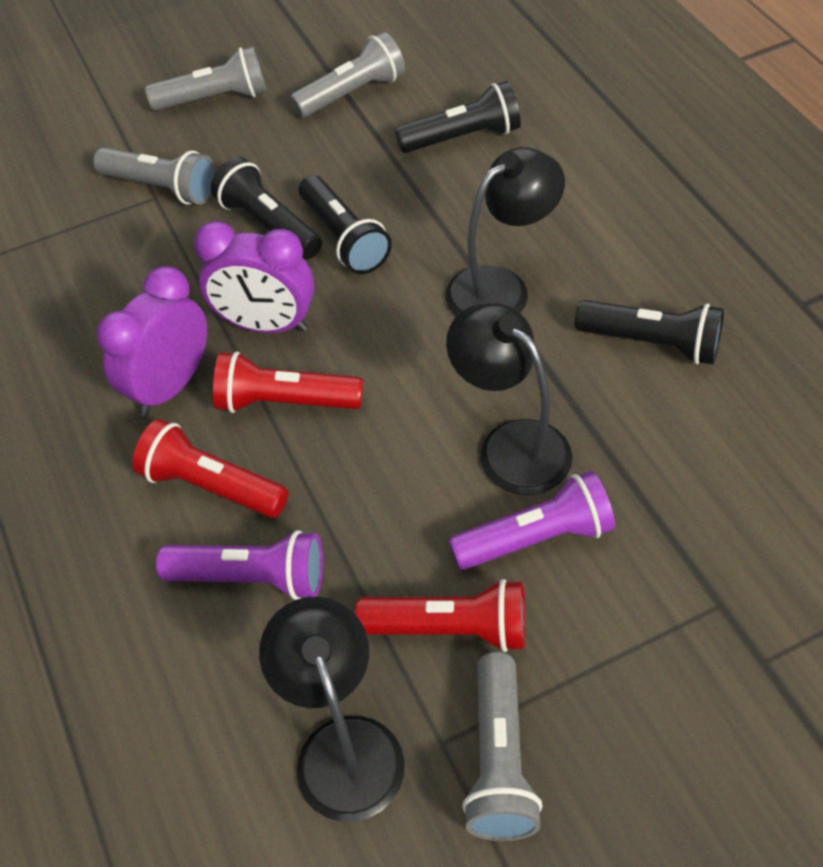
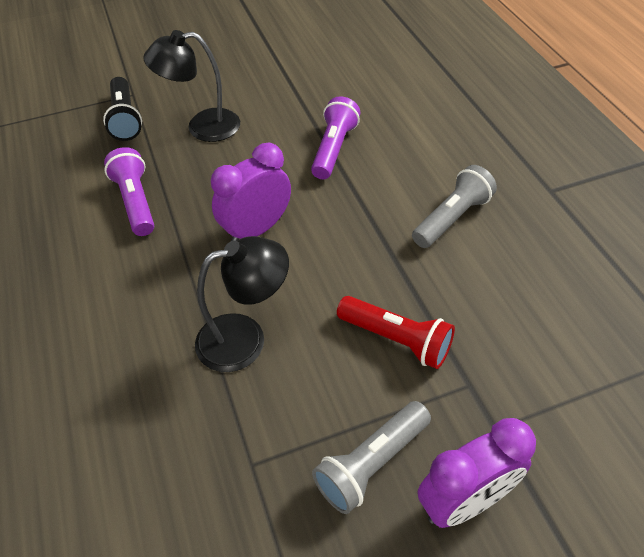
black flashlight: 4 -> 1
black lamp: 3 -> 2
grey flashlight: 4 -> 2
red flashlight: 3 -> 1

